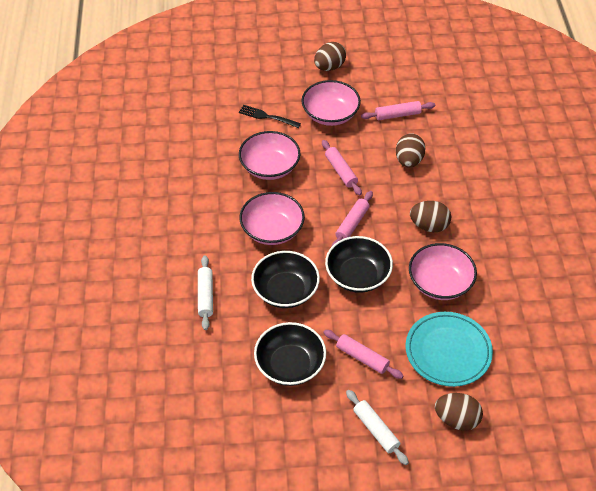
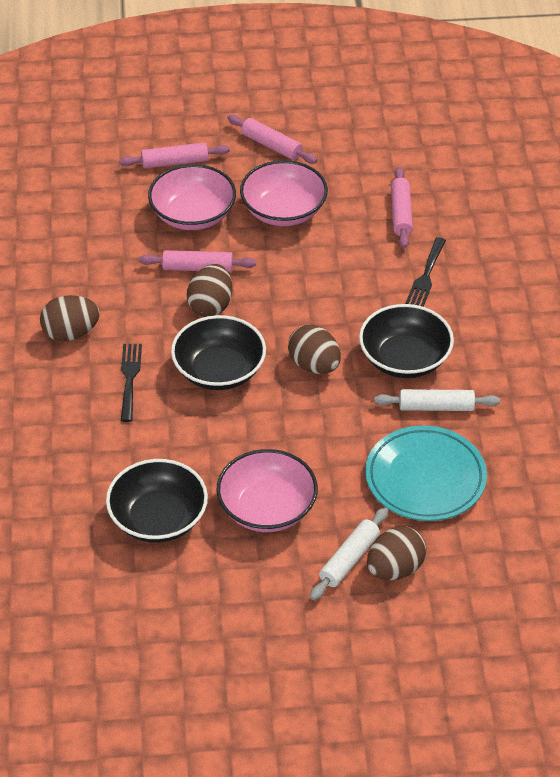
black fork: 1 -> 2
pink bowl: 4 -> 3

